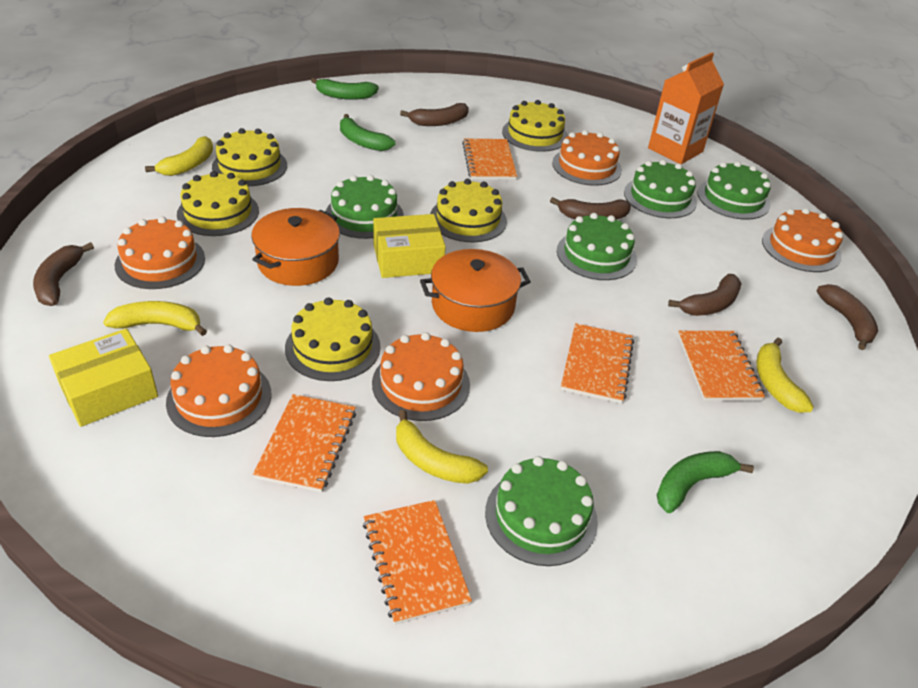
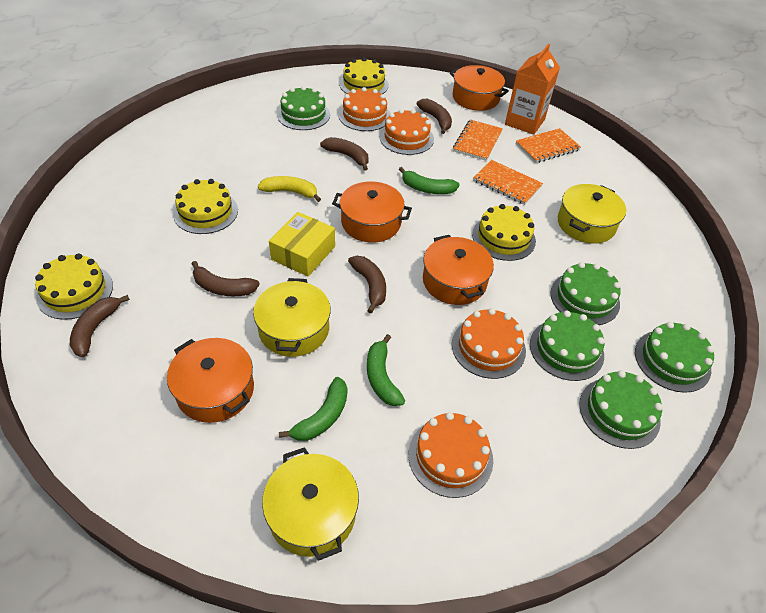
orange cake: 5 -> 4
orange notebook: 5 -> 3
orange pot: 2 -> 4
yellow banana: 4 -> 1
yellow box: 2 -> 1
yellow cake: 5 -> 4
yellow pot: 0 -> 3

